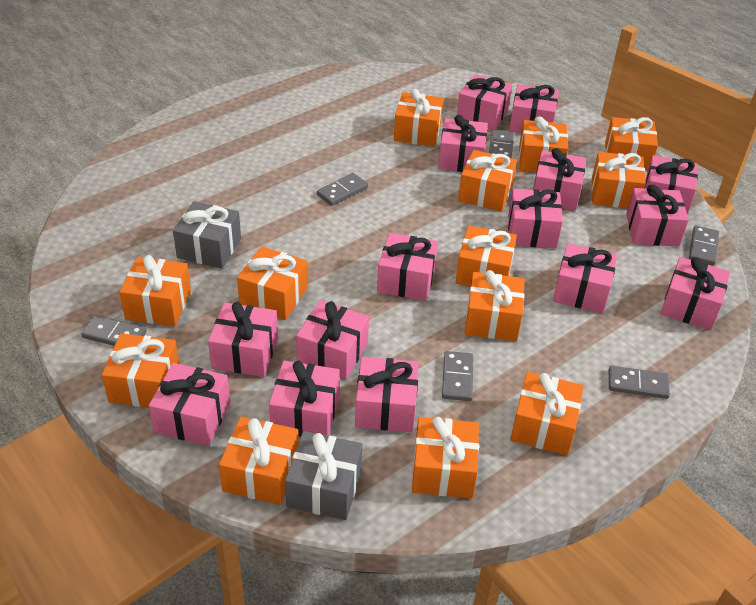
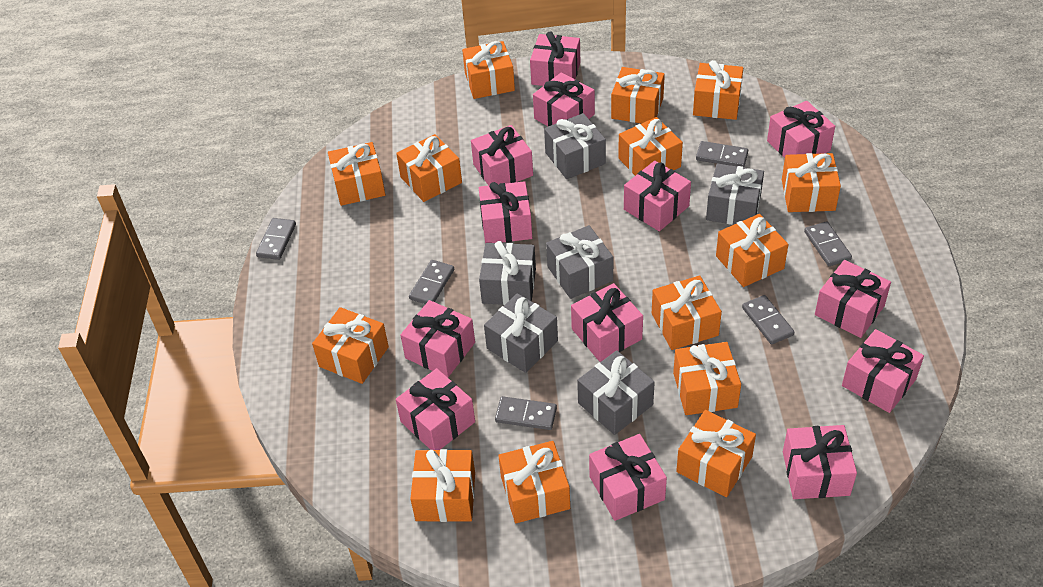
grey gift: 2 -> 6
orange gift: 13 -> 14
pink gift: 15 -> 13

